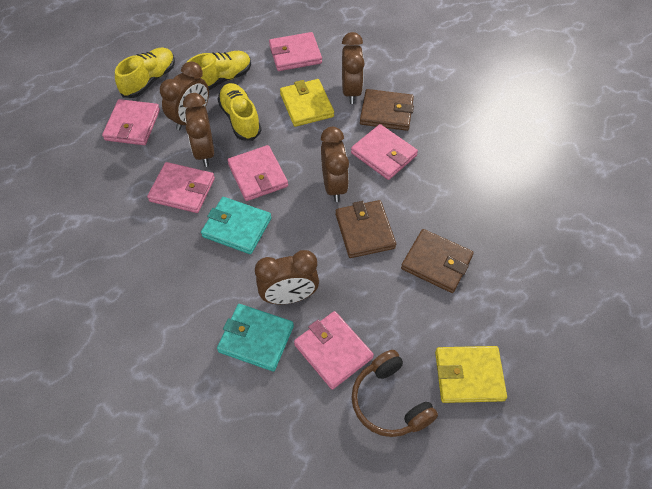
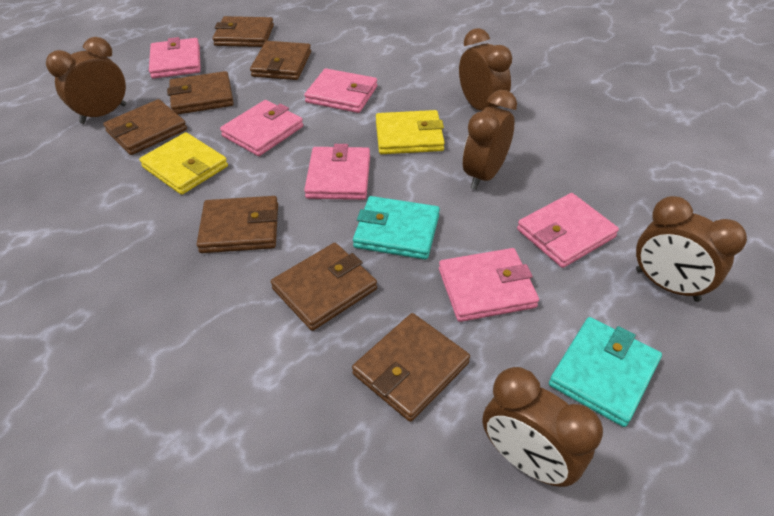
brown headphones: 1 -> 0
brown wallet: 3 -> 7
yellow shoe: 3 -> 0

